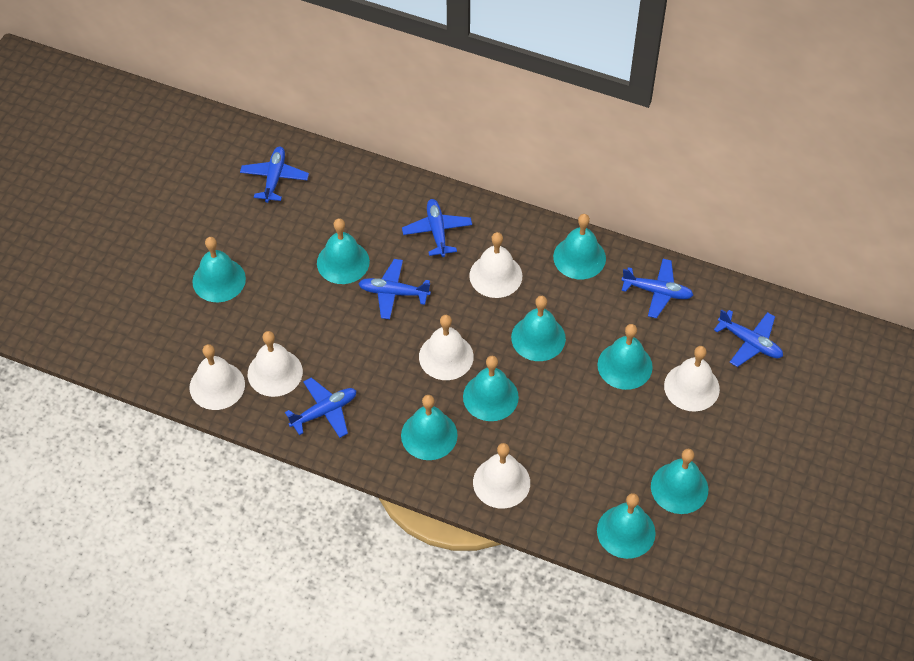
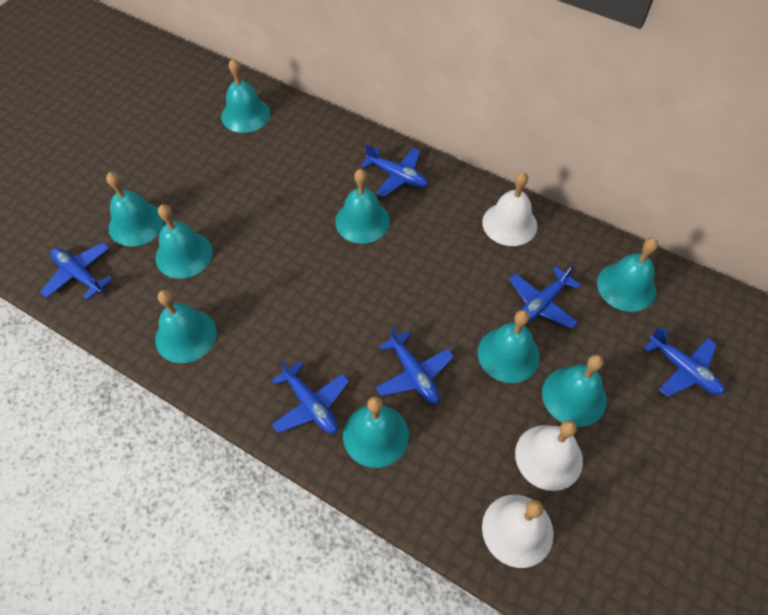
white bell: 6 -> 3

